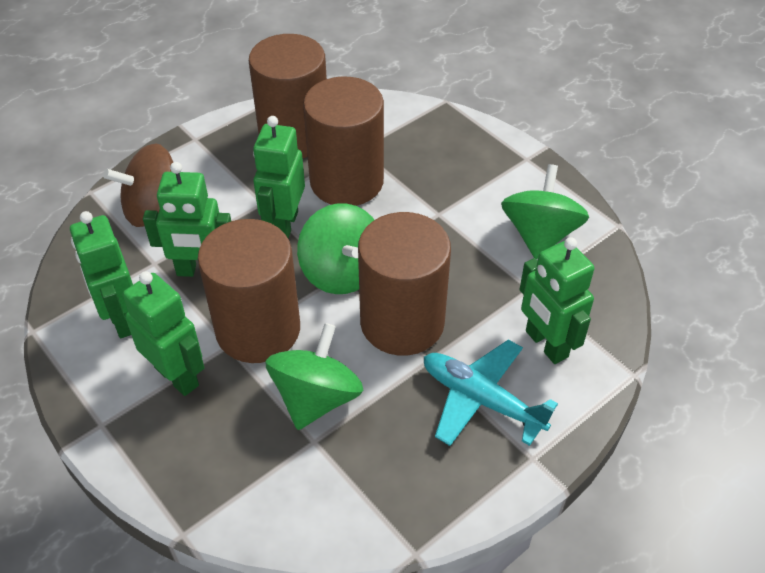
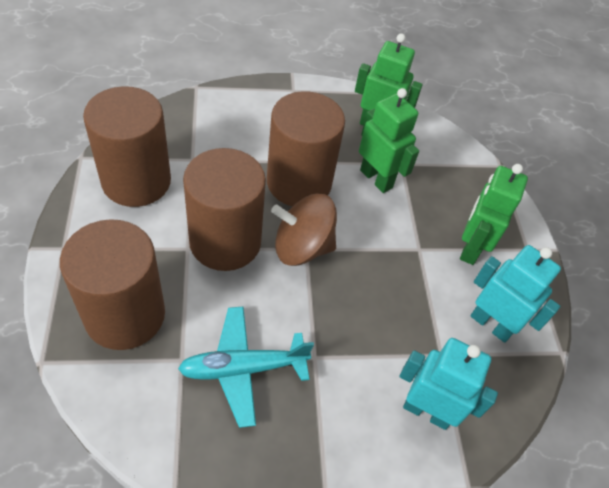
green robot: 5 -> 3
green spinning top: 3 -> 0
turquoise robot: 0 -> 2

